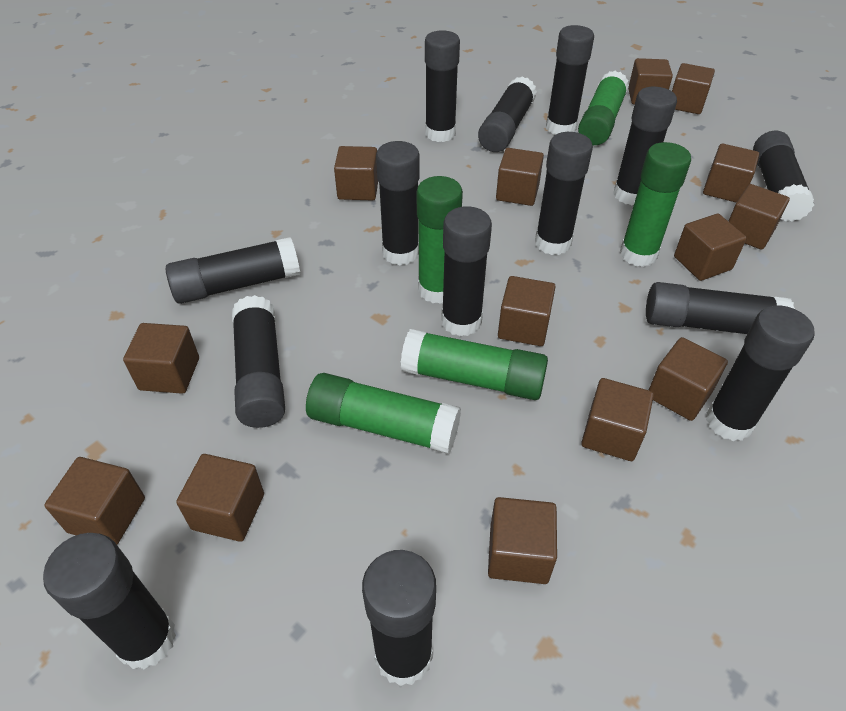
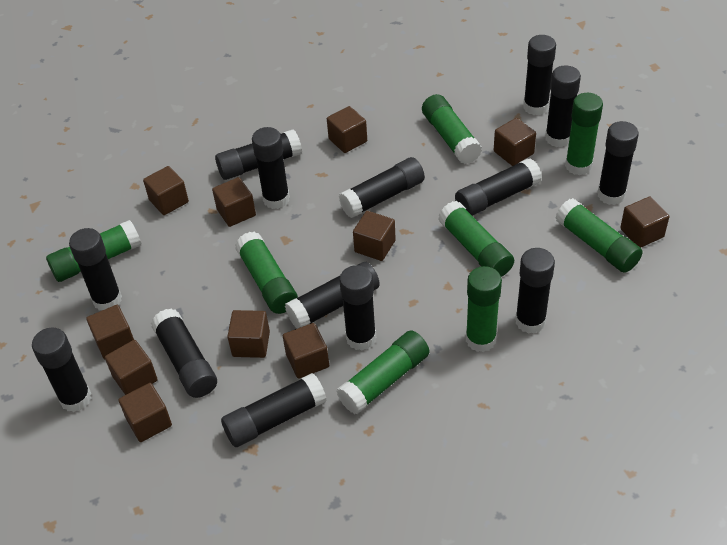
brown cube: 14 -> 11
green glue stick: 5 -> 8

